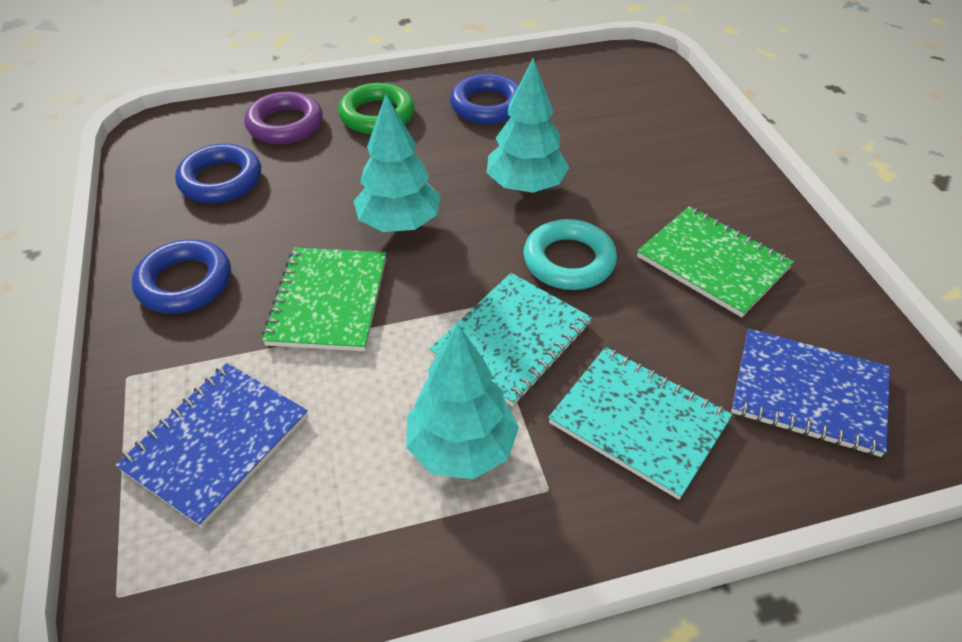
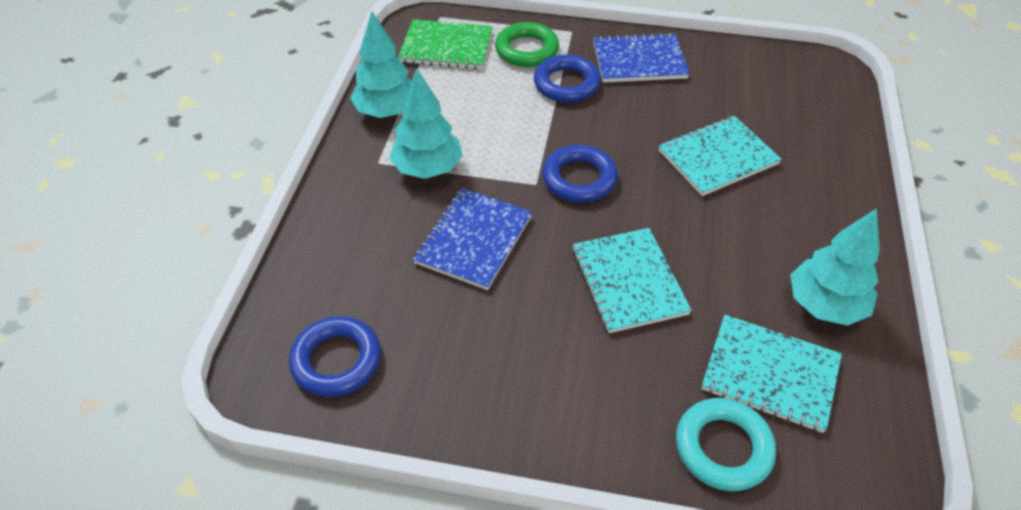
green notebook: 2 -> 1
purple ring: 1 -> 0
turquoise notebook: 2 -> 3

